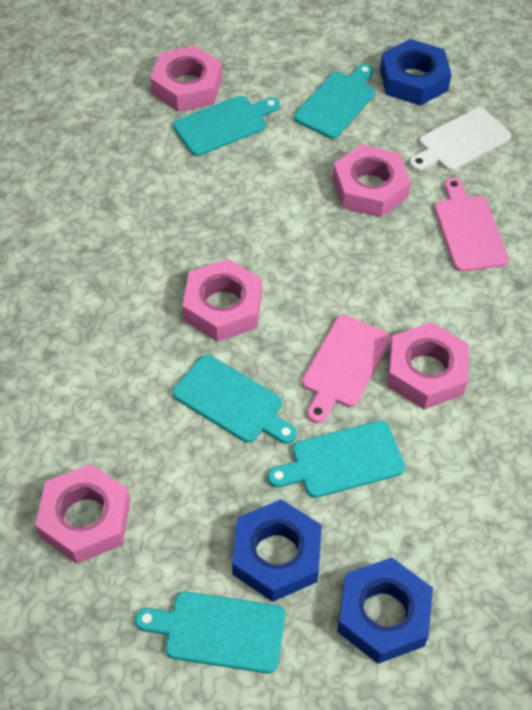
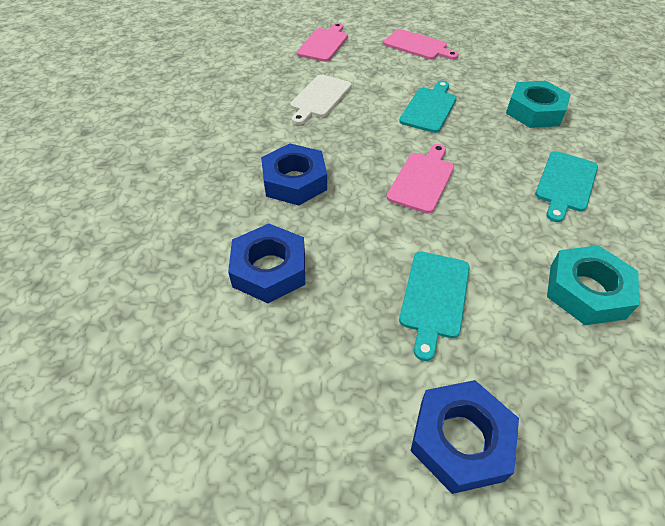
pink cutting board: 2 -> 3
pink nut: 5 -> 0
turquoise cutting board: 5 -> 3
turquoise nut: 0 -> 2

